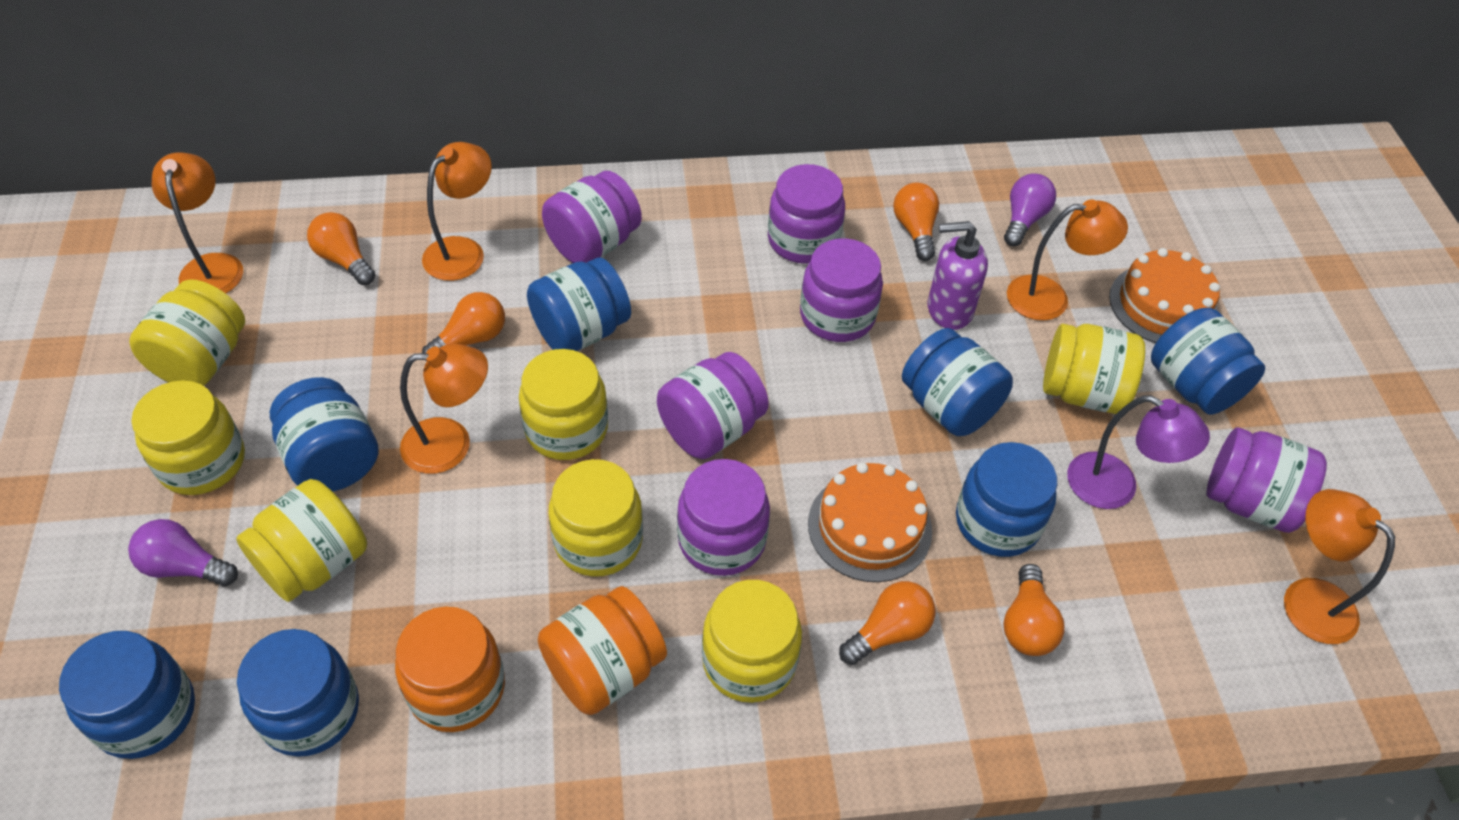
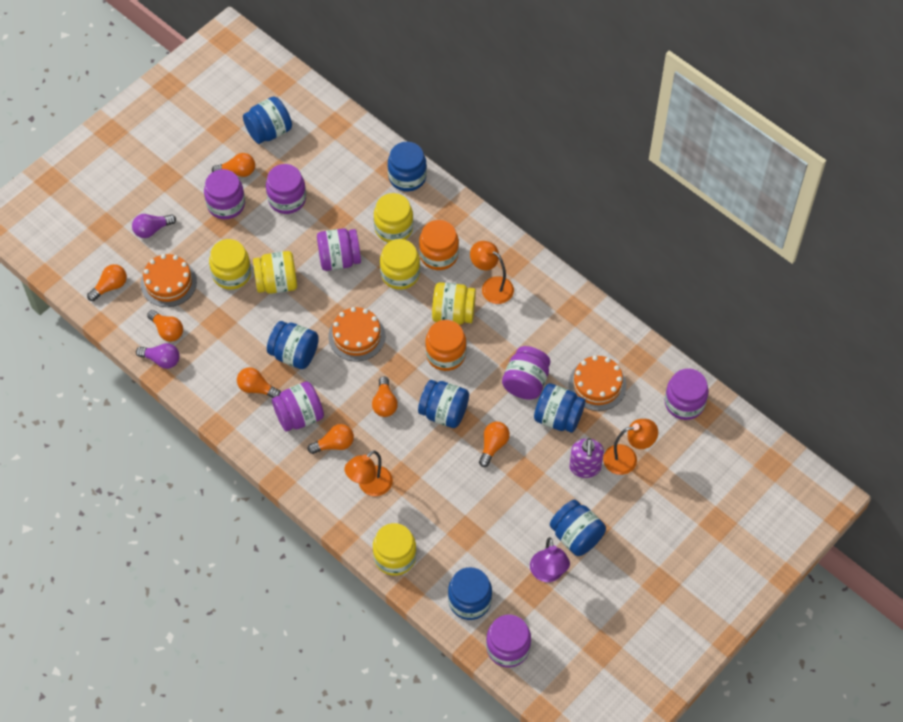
orange cake: 2 -> 3
orange lamp: 5 -> 3
orange light bulb: 5 -> 7
purple jar: 6 -> 7
yellow jar: 7 -> 6

